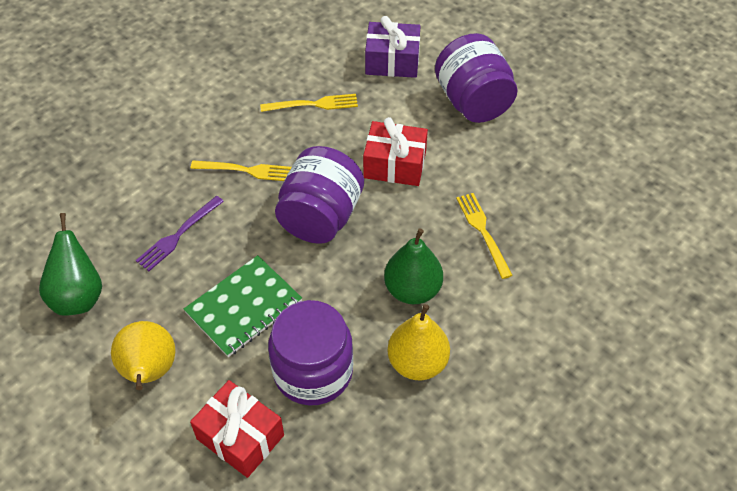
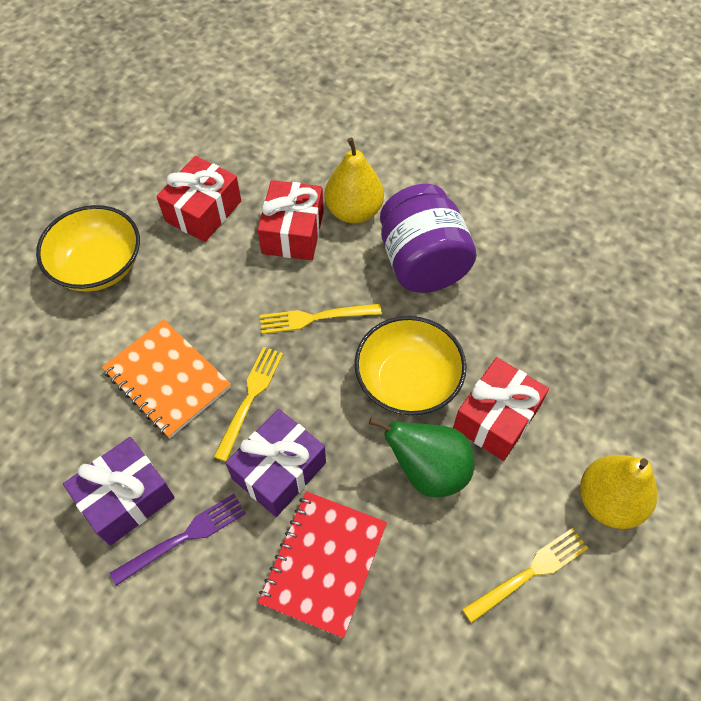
green notebook: 1 -> 0
green pear: 2 -> 1
orange notebook: 0 -> 1
purple gift: 1 -> 2
purple jar: 3 -> 1
red gift: 2 -> 3
red notebook: 0 -> 1
yellow bowl: 0 -> 2

